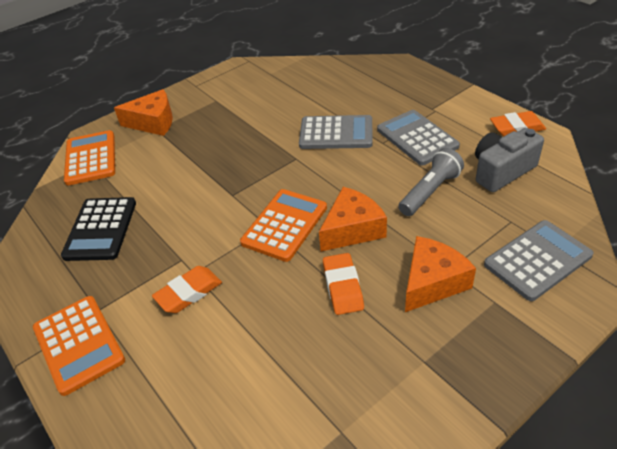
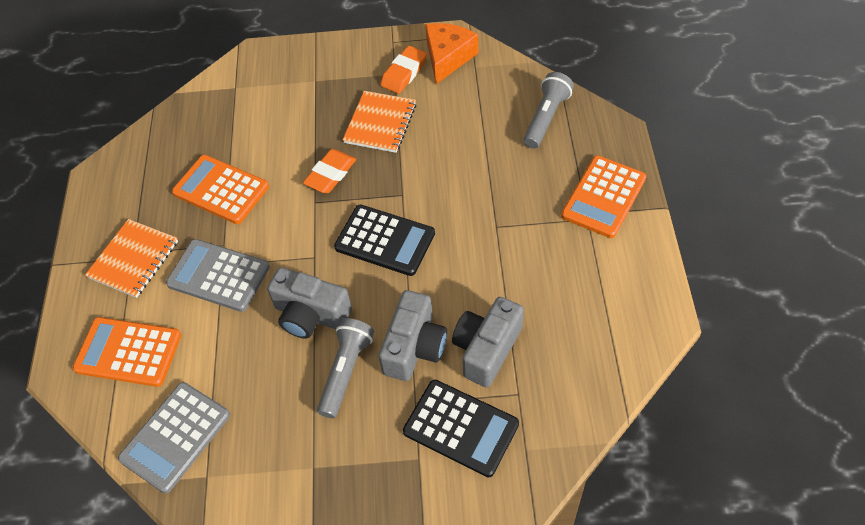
black calculator: 1 -> 2
grey calculator: 3 -> 2
grey camera: 1 -> 3
grey flashlight: 1 -> 2
orange cheese: 3 -> 1
orange eraser: 3 -> 2
orange notebook: 0 -> 2

